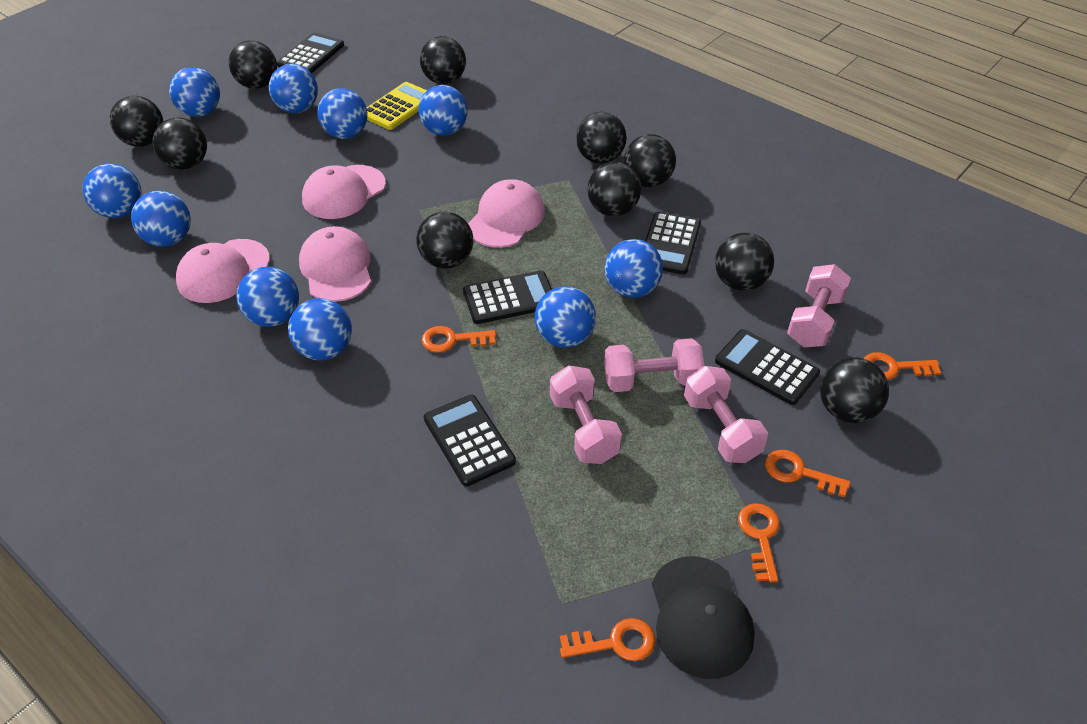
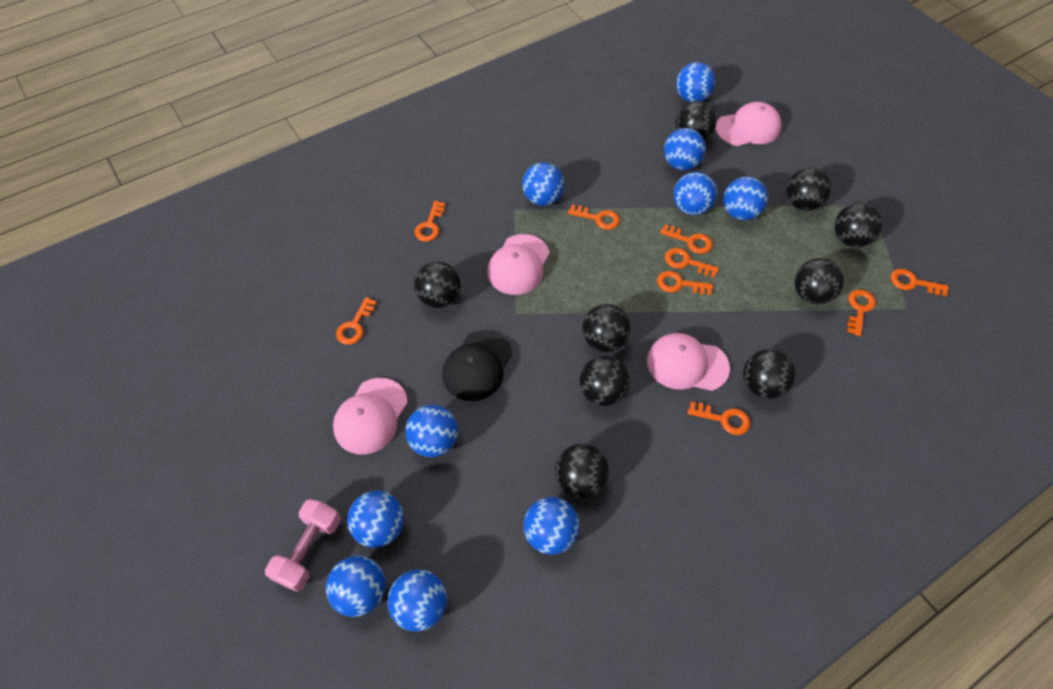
black ball: 10 -> 9
black calculator: 5 -> 0
orange key: 5 -> 9
pink dumbbell: 4 -> 1
yellow calculator: 1 -> 0

